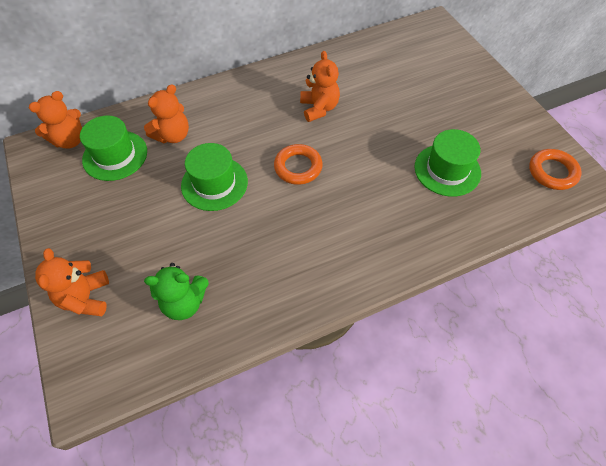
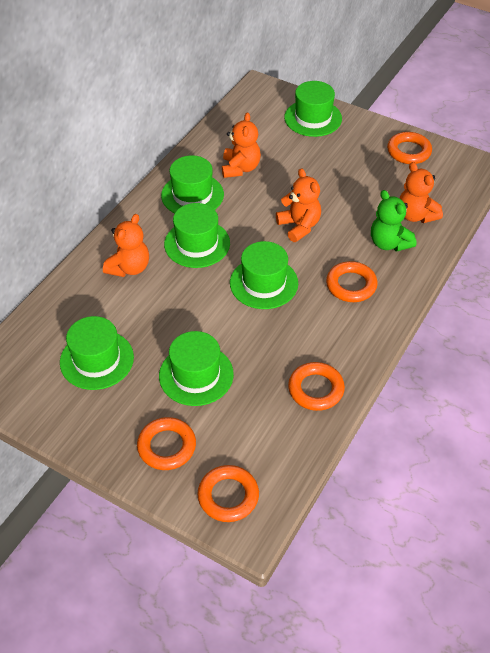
green hat: 3 -> 6
orange ring: 2 -> 5

